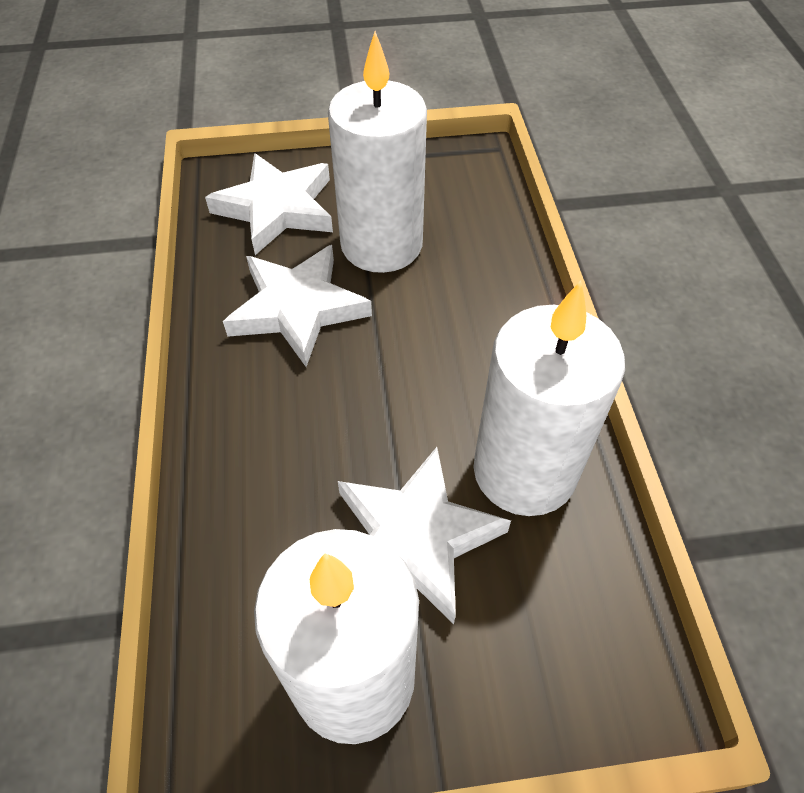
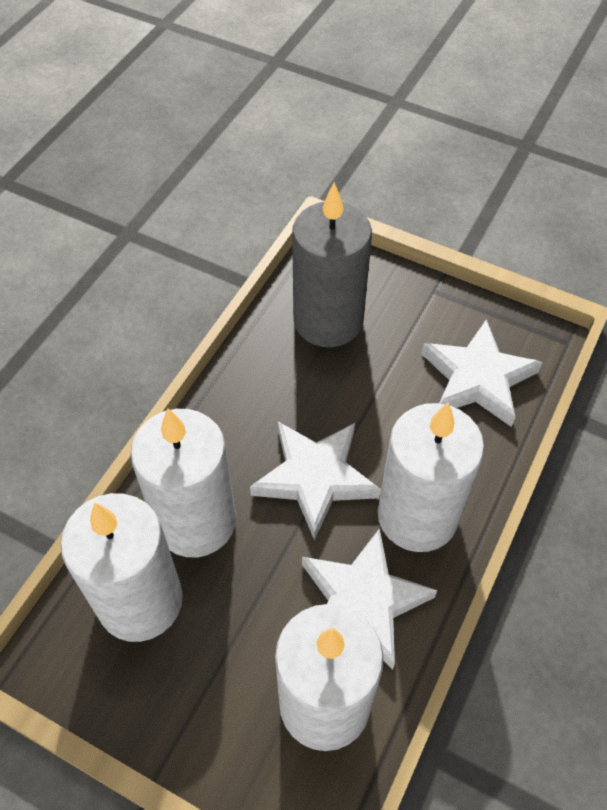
grey candle: 0 -> 1
white candle: 3 -> 4

